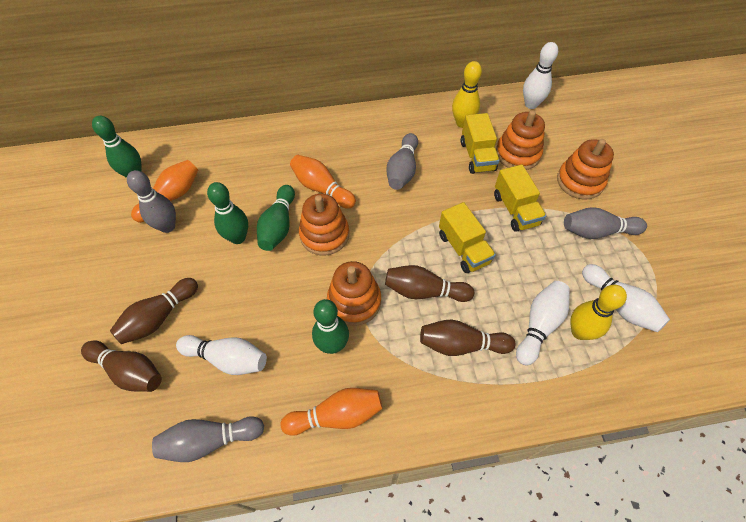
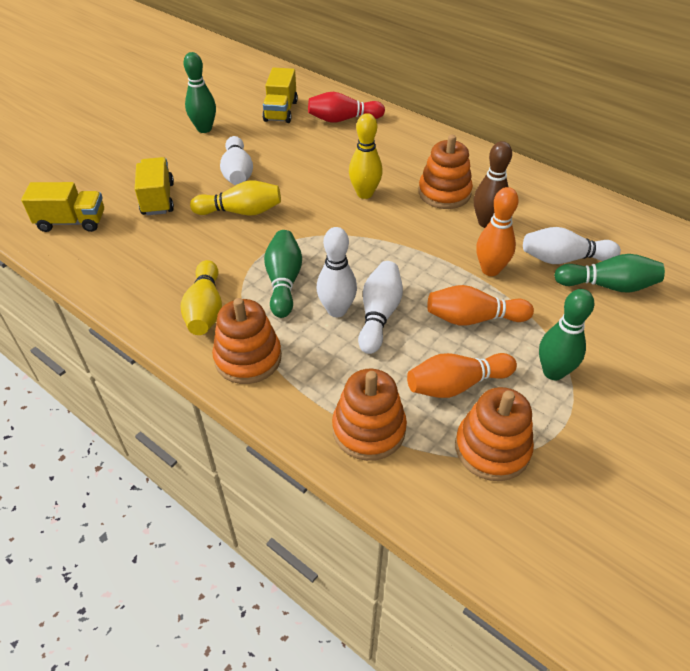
brown bowling pin: 4 -> 1
grey bowling pin: 4 -> 0
red bowling pin: 0 -> 1
yellow bowling pin: 2 -> 3

